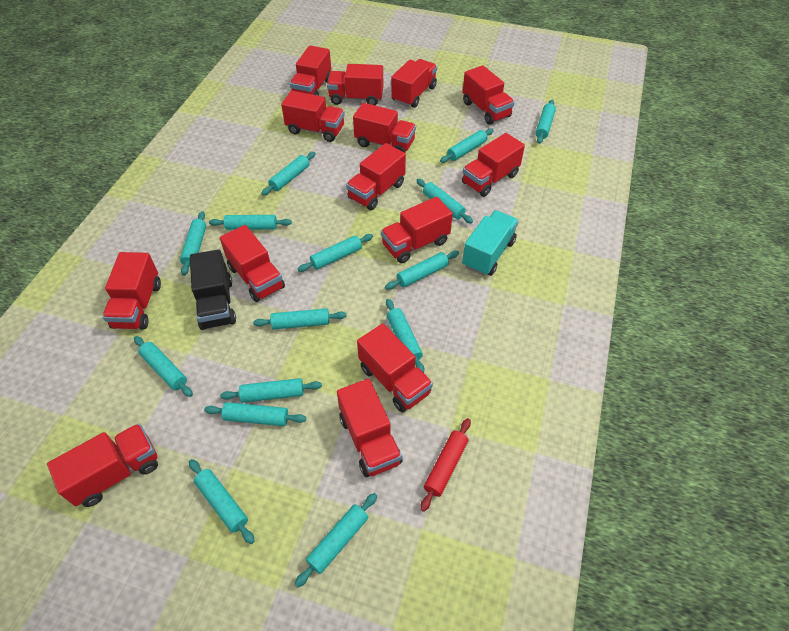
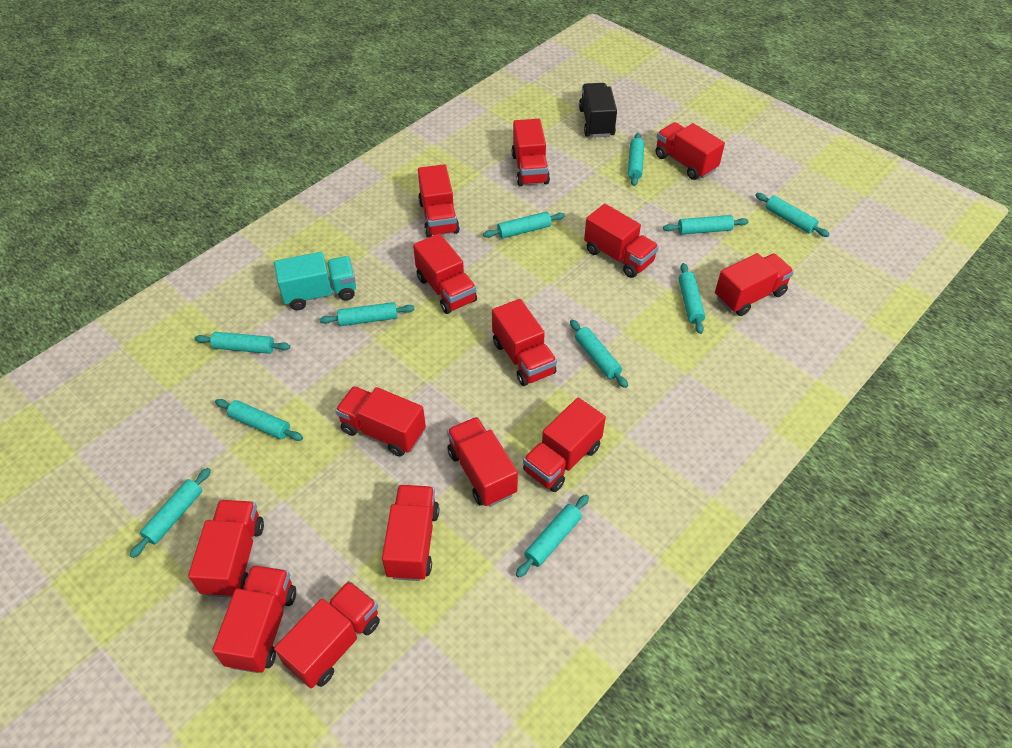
red rolling pin: 1 -> 0
turquoise rolling pin: 15 -> 11

